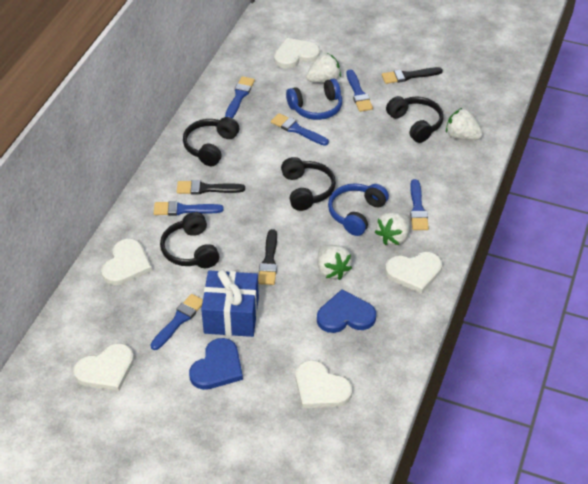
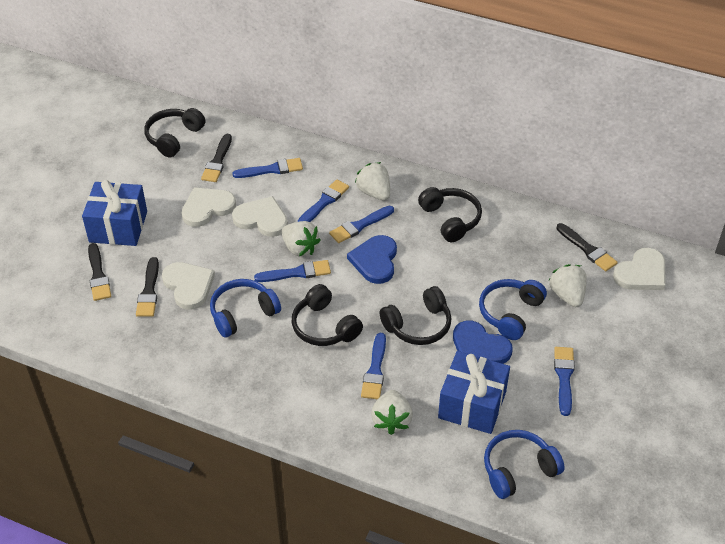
black brush: 3 -> 4
blue gift: 1 -> 2
blue headphones: 2 -> 3
white heart: 5 -> 4

